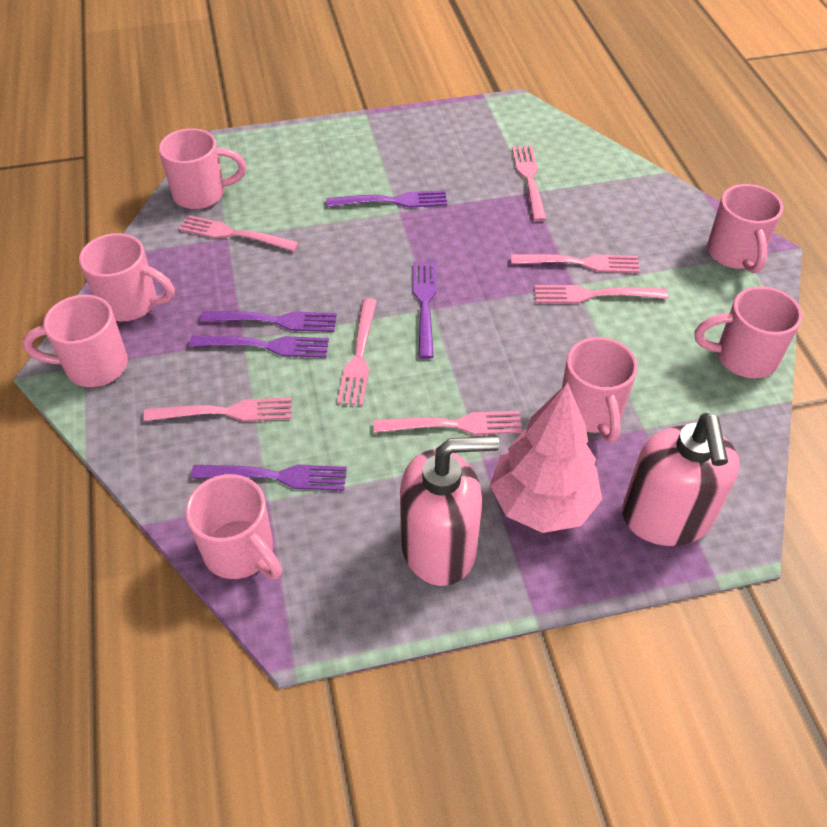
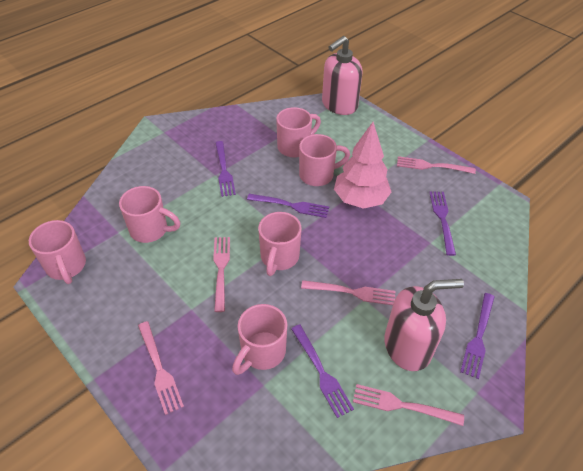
pink fork: 7 -> 5
pink mug: 7 -> 6

